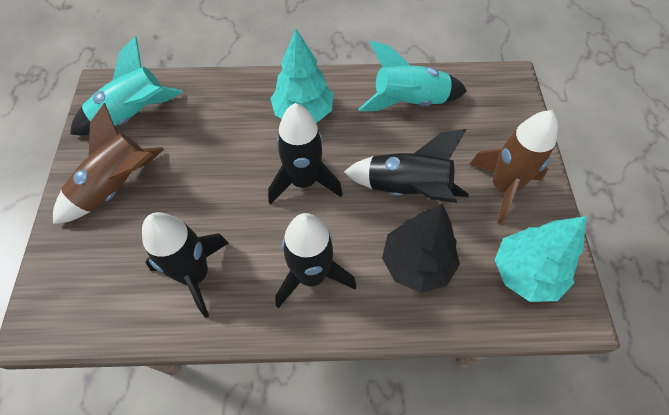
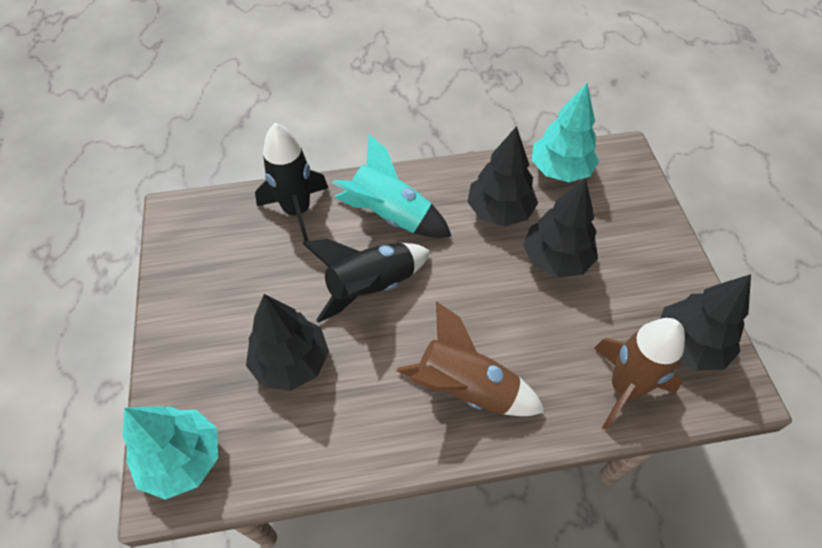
black rocket: 4 -> 2
black tree: 1 -> 4
turquoise rocket: 2 -> 1

